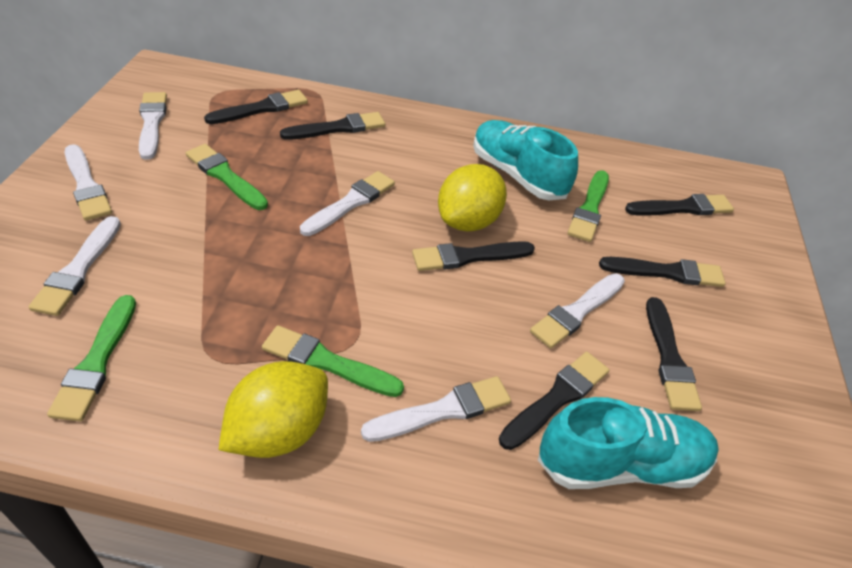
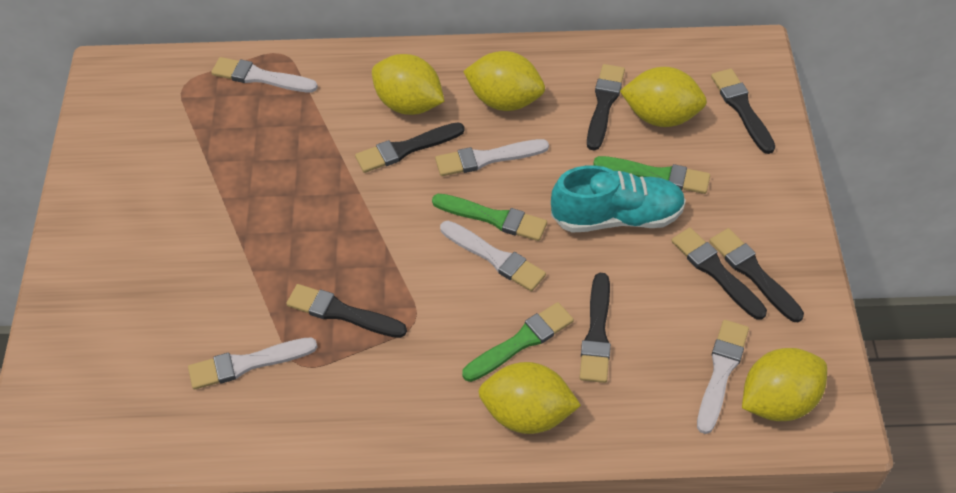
green brush: 4 -> 3
turquoise shoe: 2 -> 1
white brush: 6 -> 5
yellow lemon: 2 -> 5

